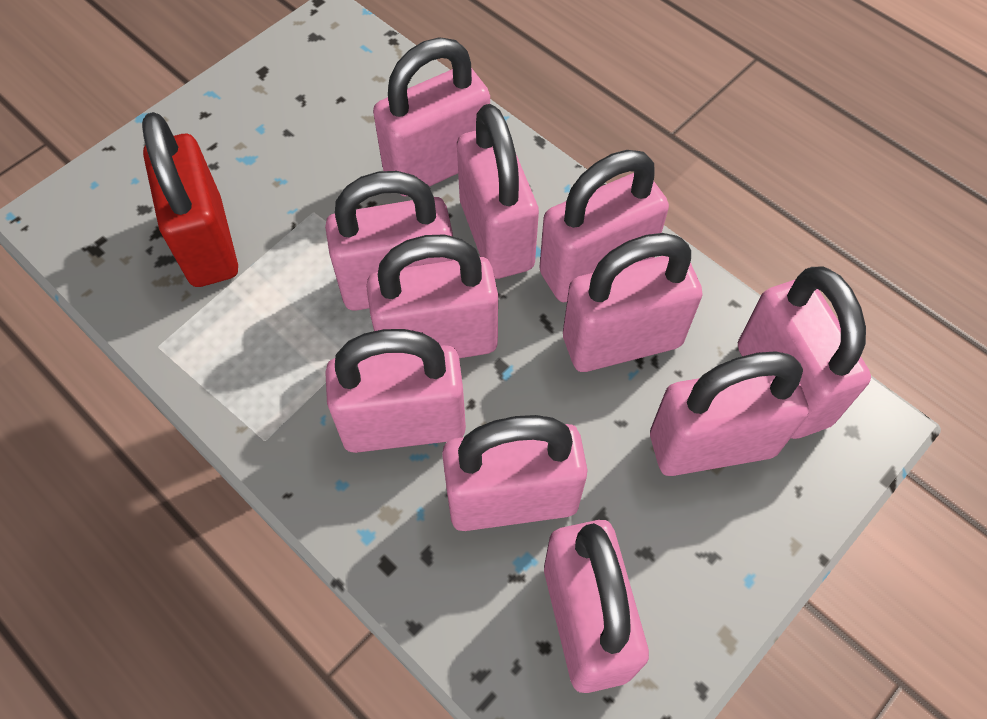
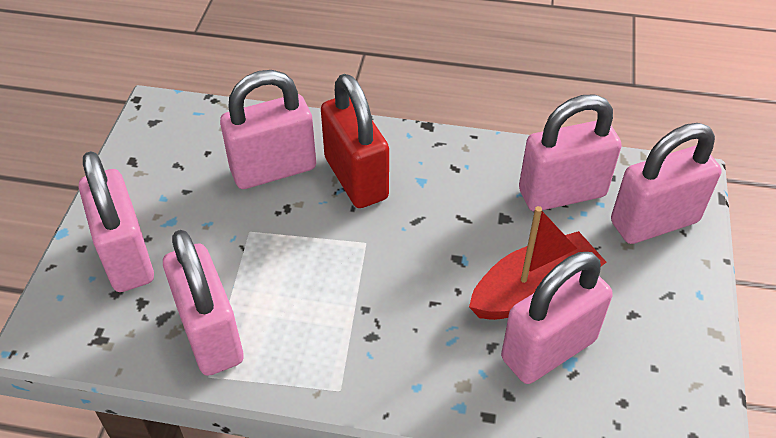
pink padlock: 11 -> 6
red boat: 0 -> 1

